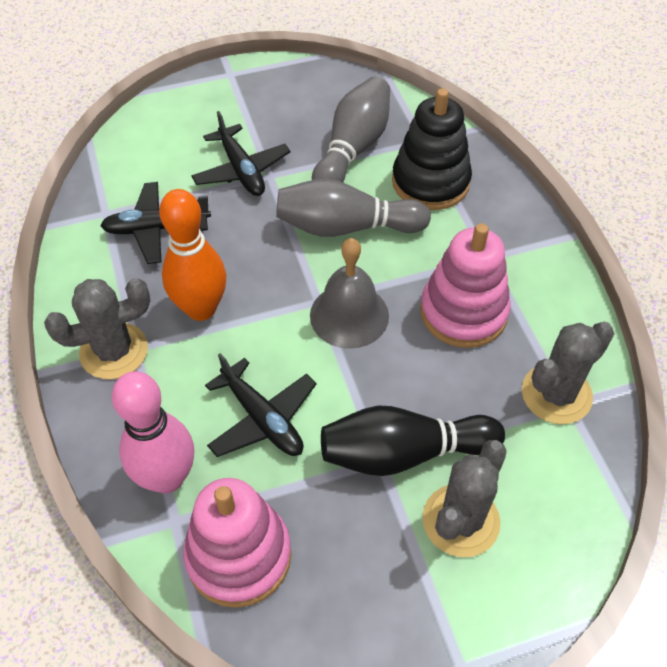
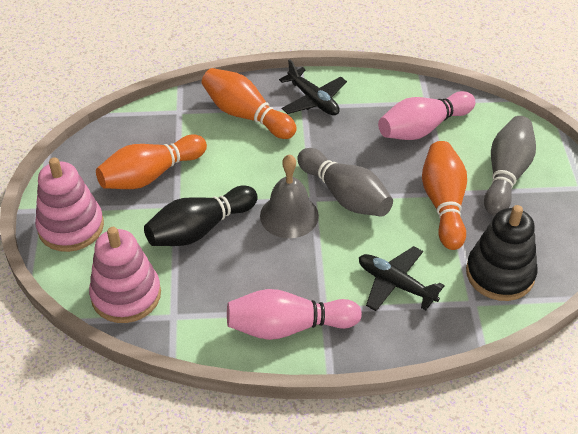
black plane: 3 -> 2
grey cactus: 3 -> 0
orange bowling pin: 1 -> 3
pink bowling pin: 1 -> 2

